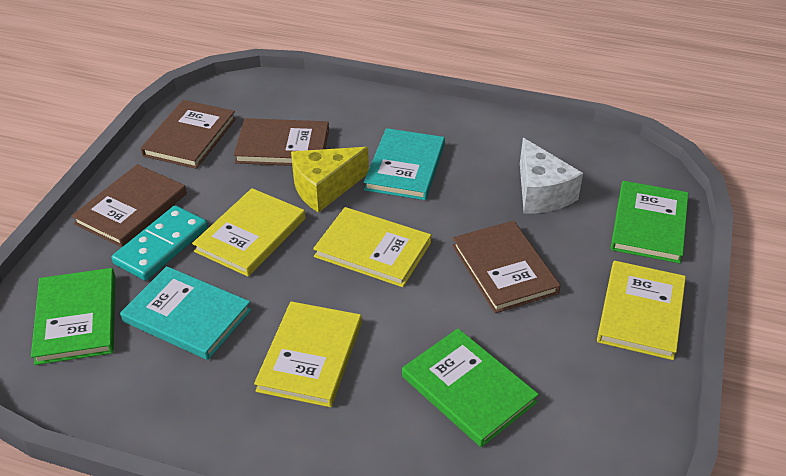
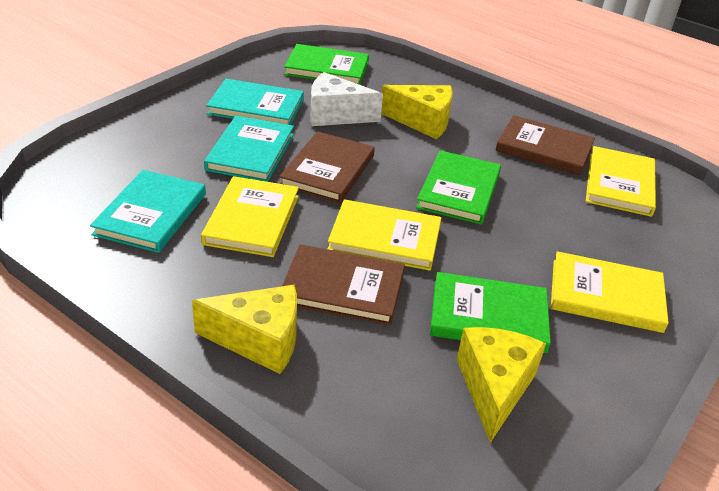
brown book: 4 -> 3
turquoise book: 2 -> 3
turquoise domino: 1 -> 0
yellow cheese: 1 -> 3

